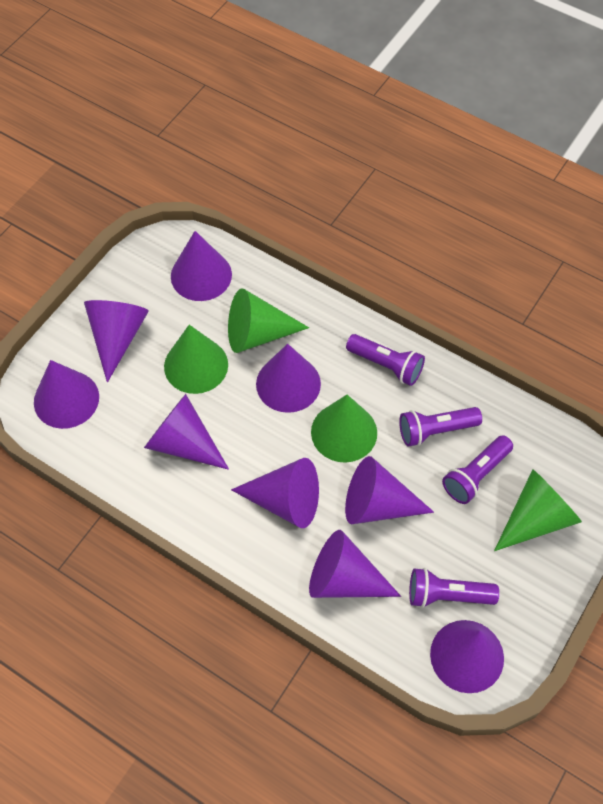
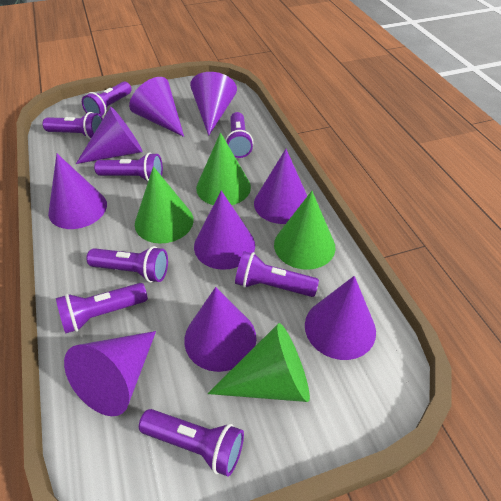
purple flashlight: 4 -> 8

